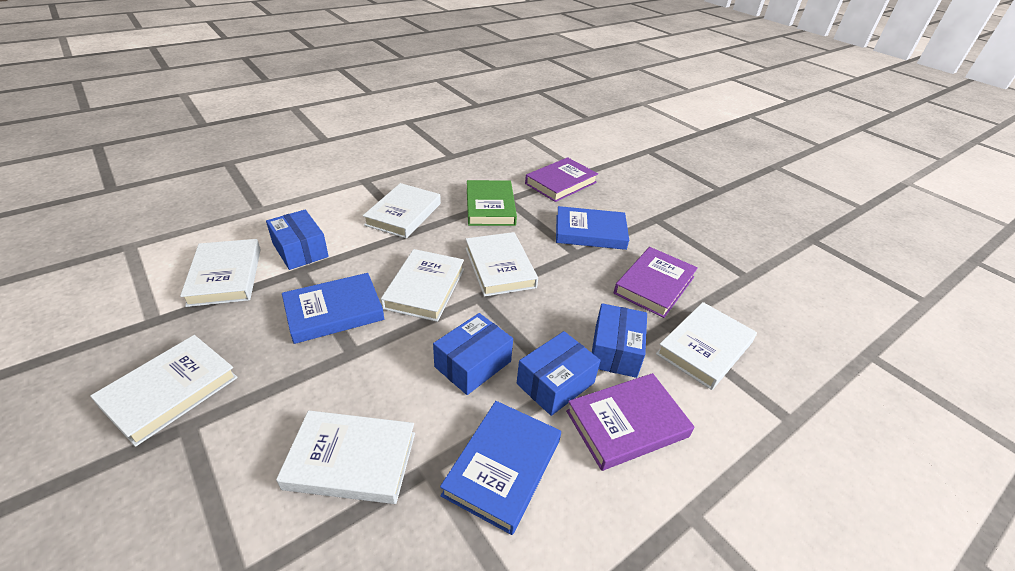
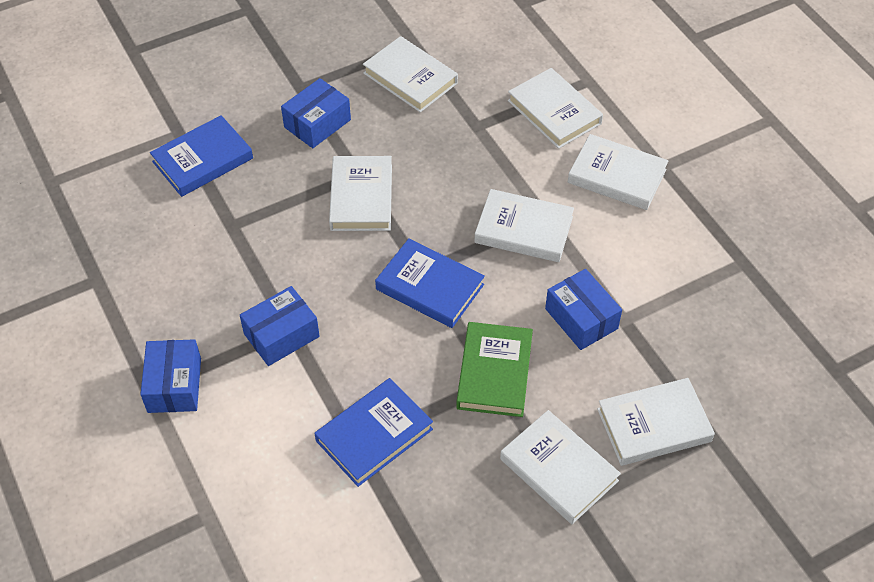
purple book: 3 -> 0

